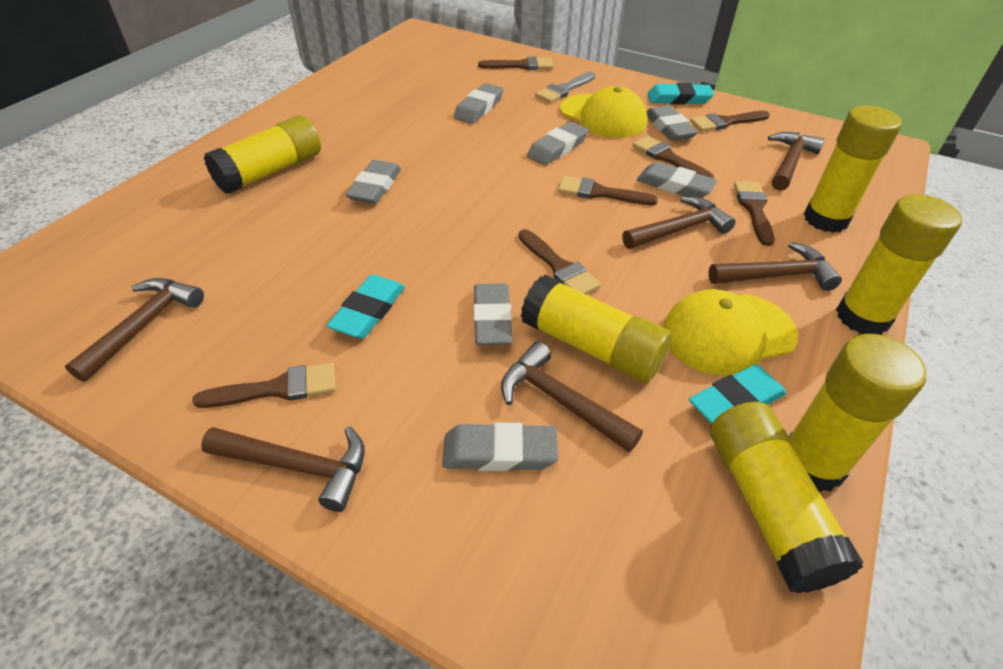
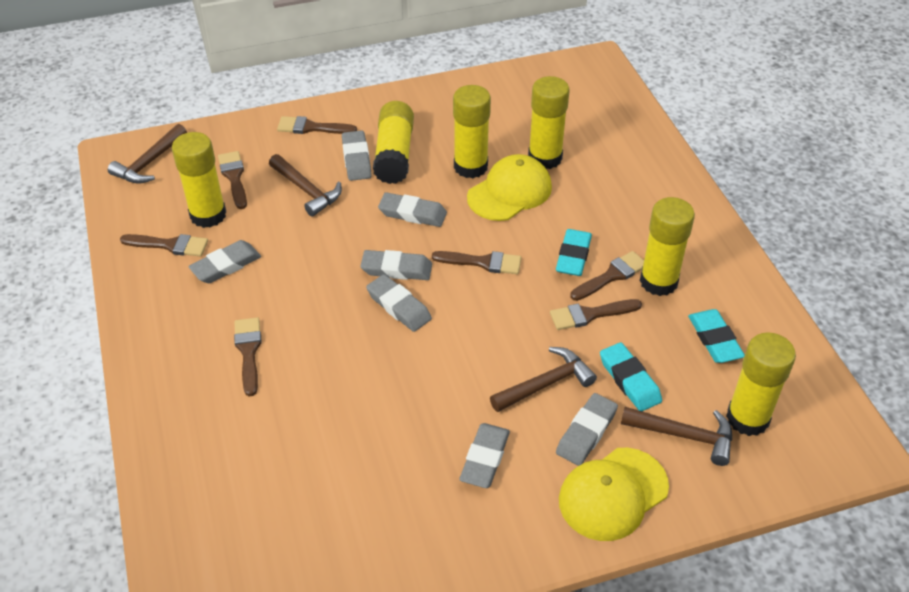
brown hammer: 6 -> 4
grey brush: 1 -> 0

